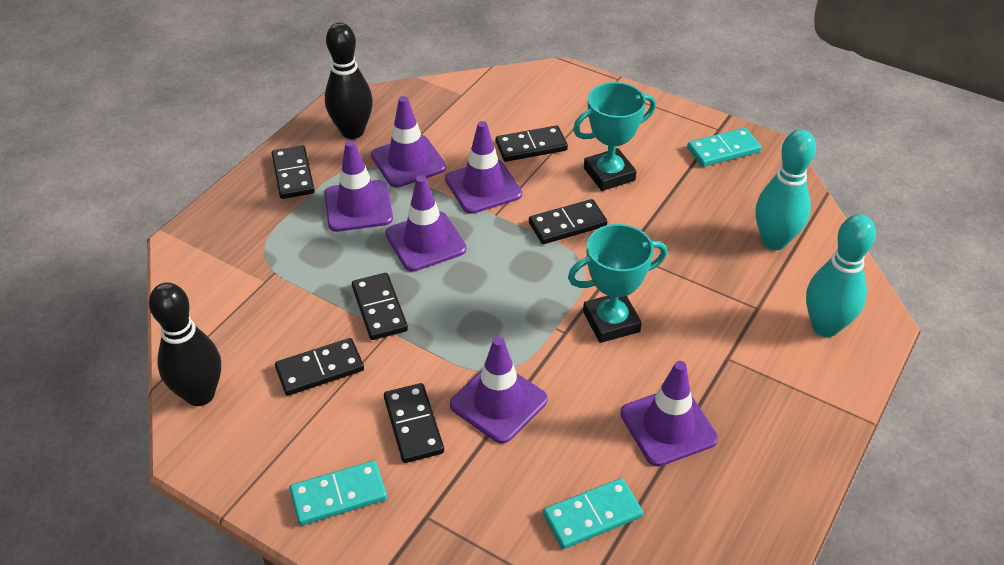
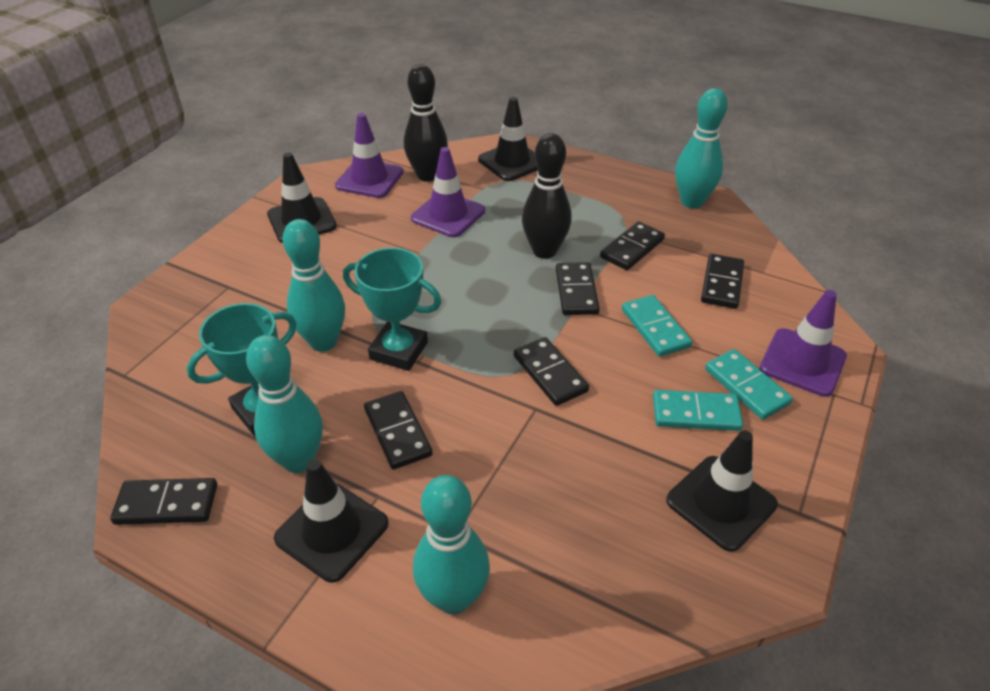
black traffic cone: 0 -> 4
purple traffic cone: 6 -> 3
turquoise bowling pin: 2 -> 4

